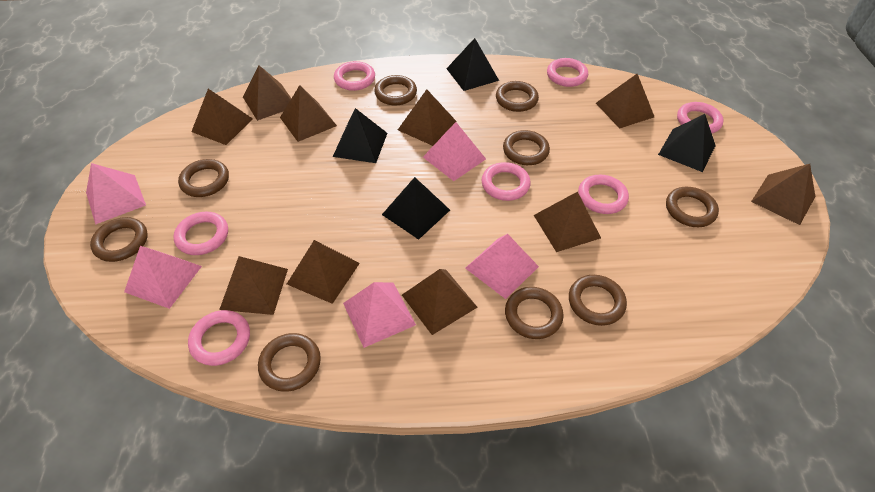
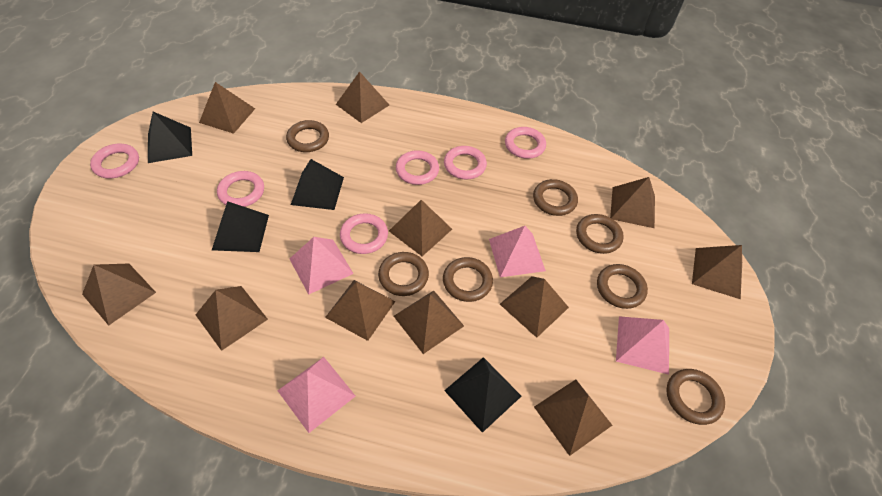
brown pyramid: 10 -> 11
brown ring: 9 -> 7
pink pyramid: 5 -> 4
pink ring: 7 -> 6

